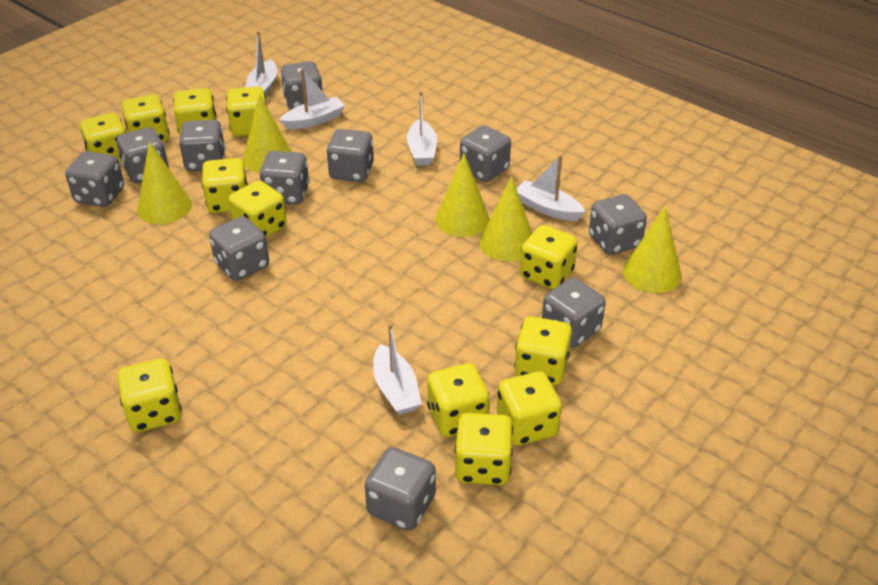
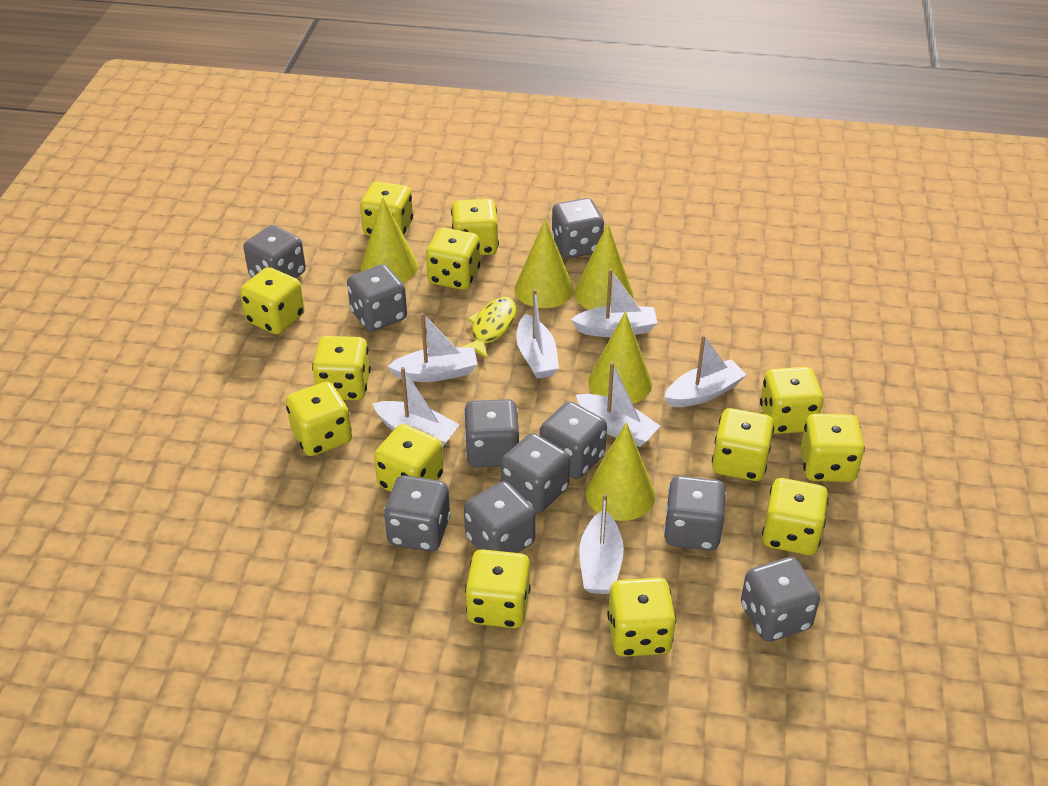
grey dice: 11 -> 10
white boat: 5 -> 7
yellow dice: 12 -> 13
yellow fish: 0 -> 1

